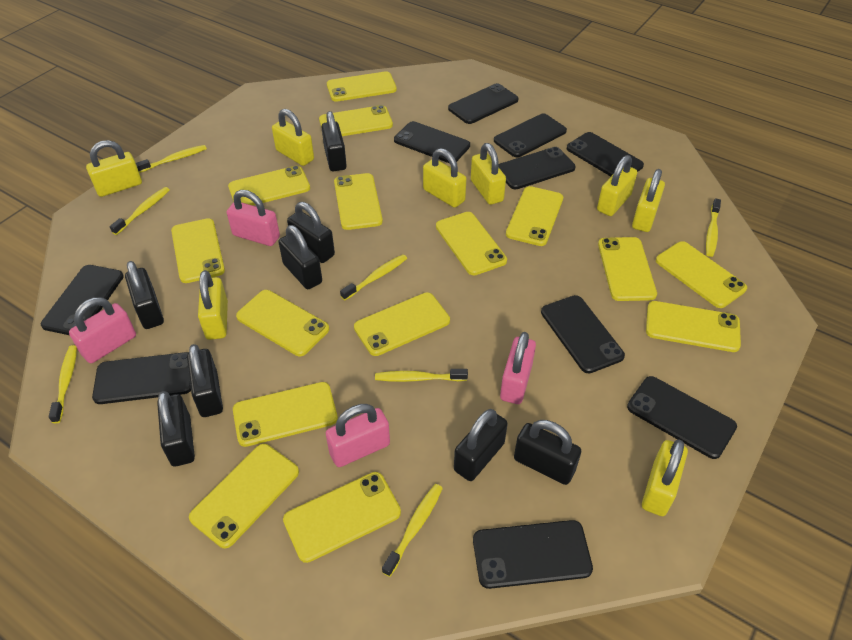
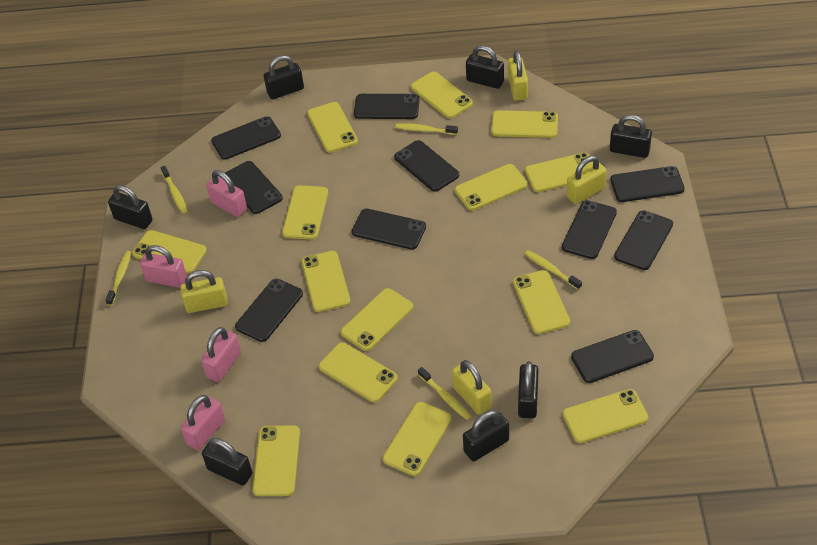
black padlock: 8 -> 7
yellow padlock: 8 -> 4
yellow phone: 15 -> 14
yellow toothbrush: 7 -> 5

